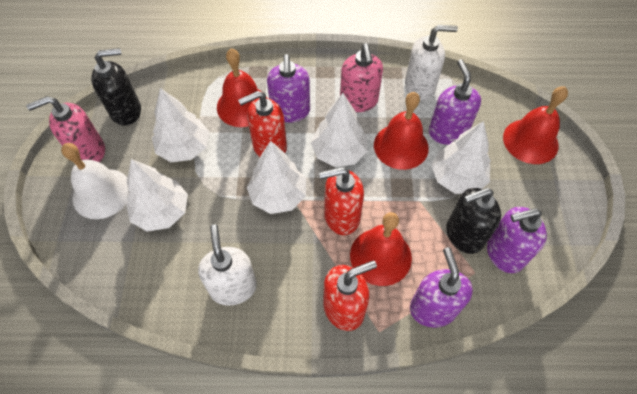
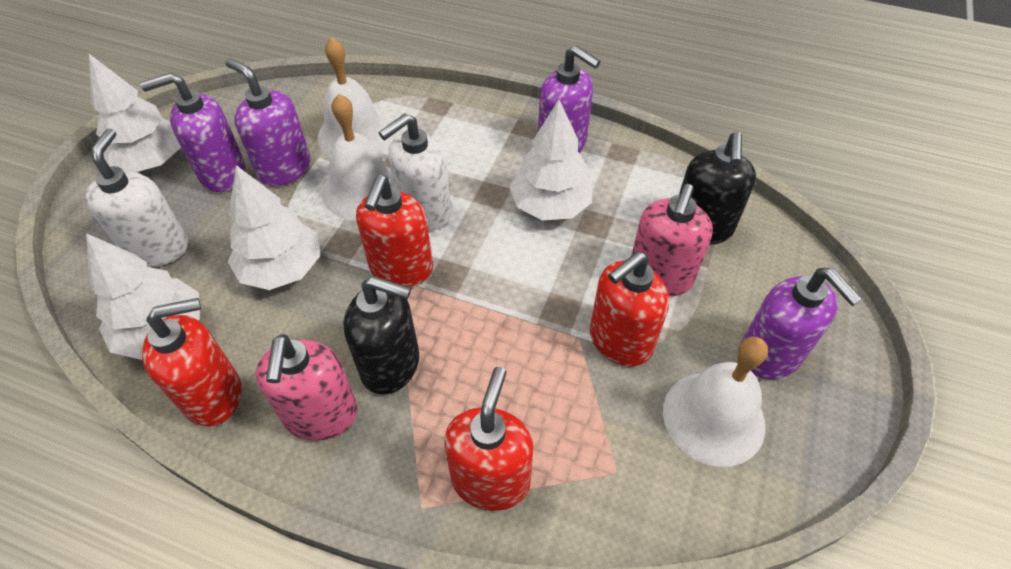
red bell: 4 -> 0
red soap dispenser: 3 -> 4
white bell: 1 -> 3
white tree: 5 -> 4

